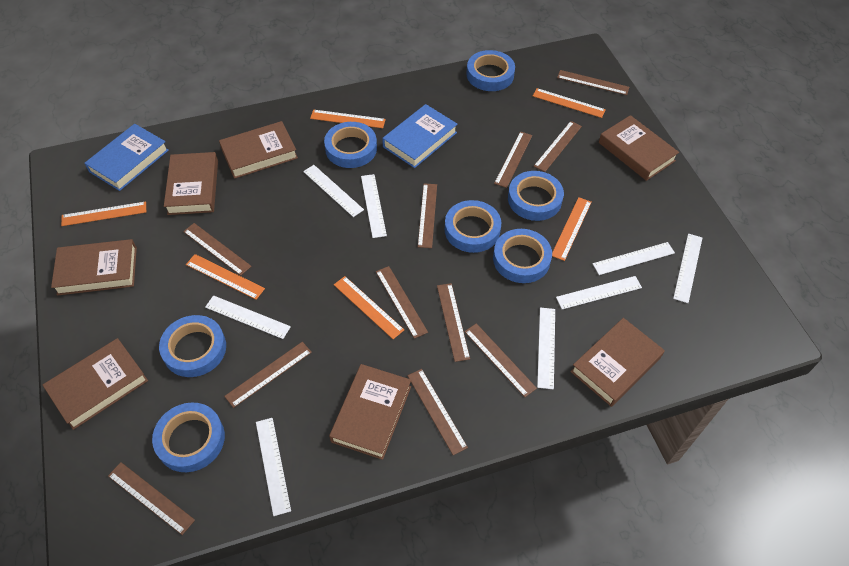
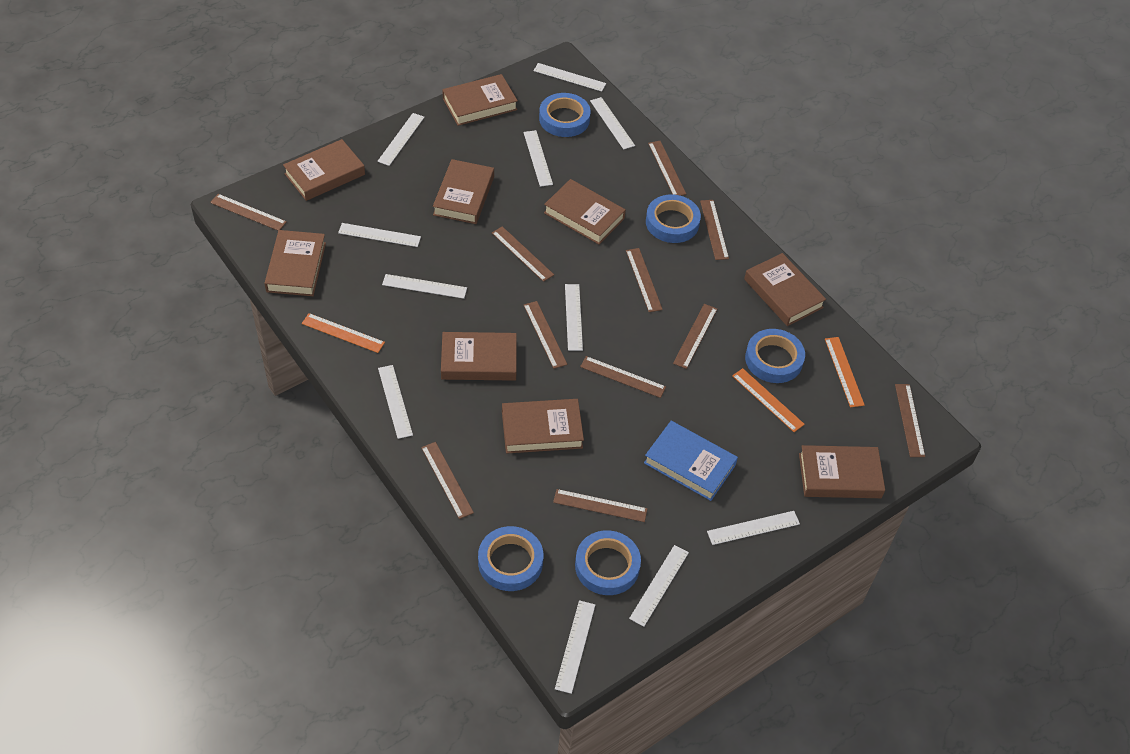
blue book: 2 -> 1
blue tape: 7 -> 5
brown book: 7 -> 9
orange ruler: 6 -> 3
white ruler: 8 -> 11

